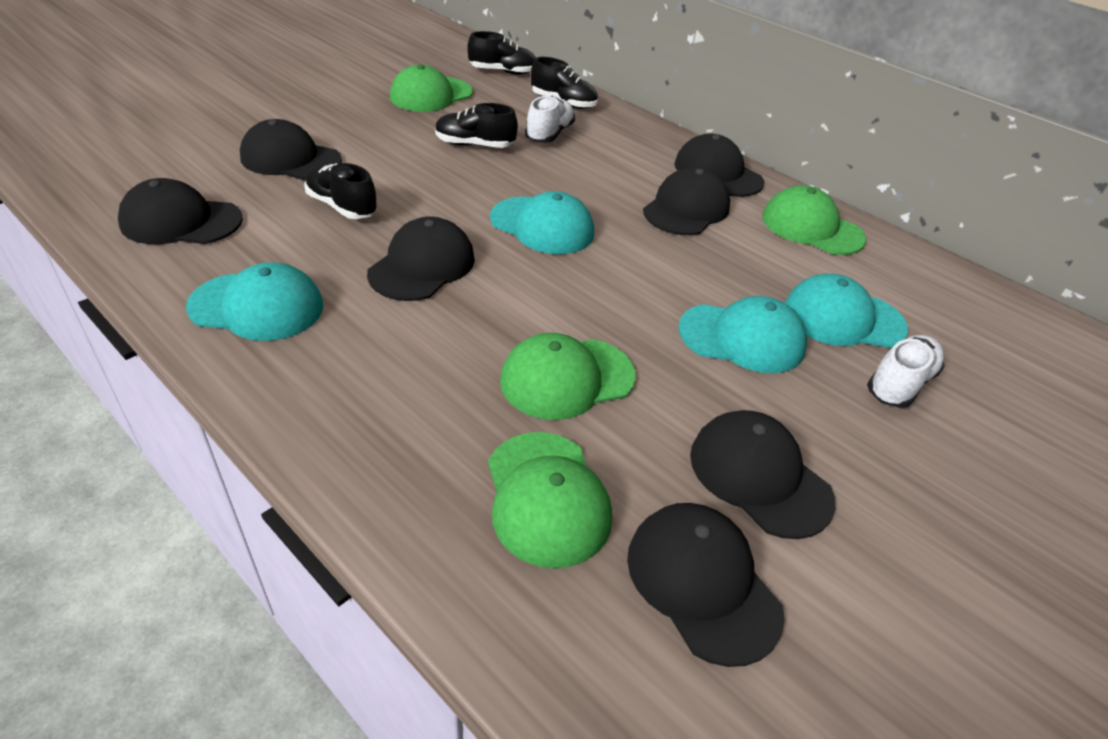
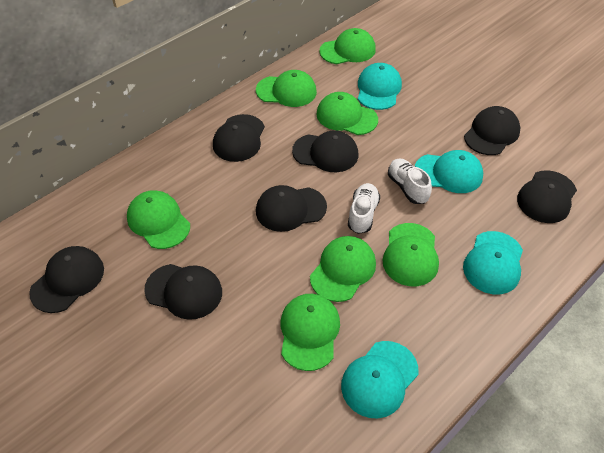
black shoe: 4 -> 0
green cap: 4 -> 7

